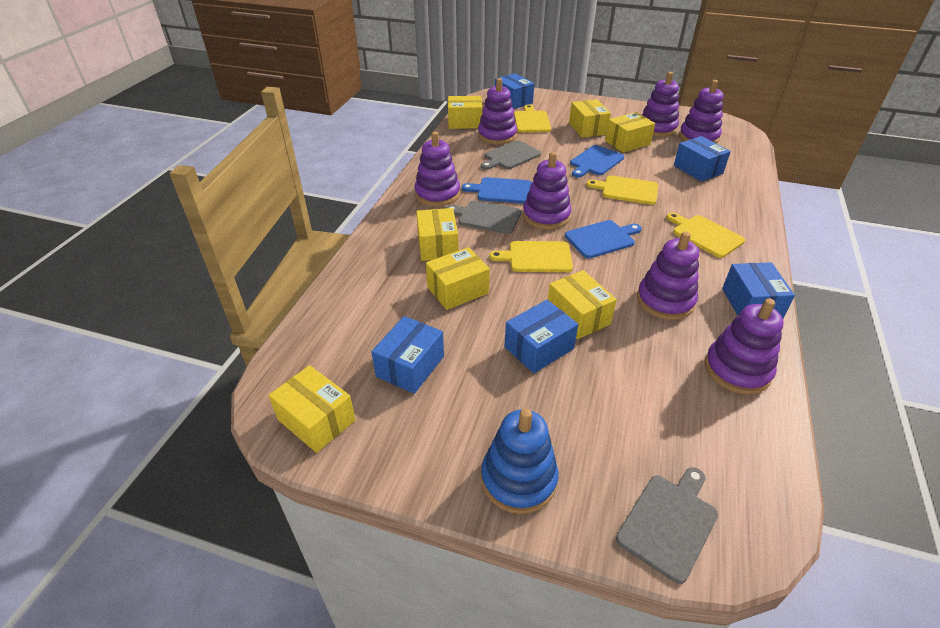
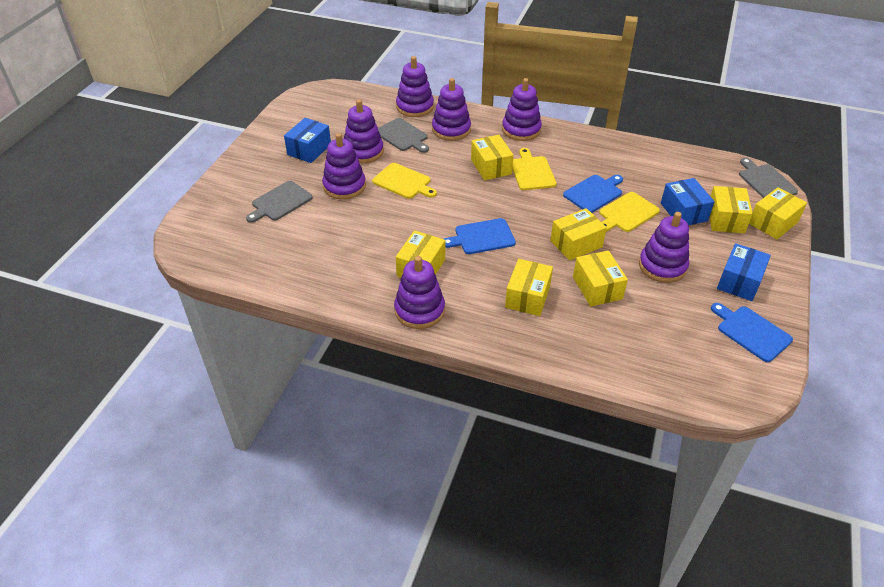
blue box: 5 -> 3
blue stacking toy: 1 -> 0
yellow cutting board: 4 -> 3

